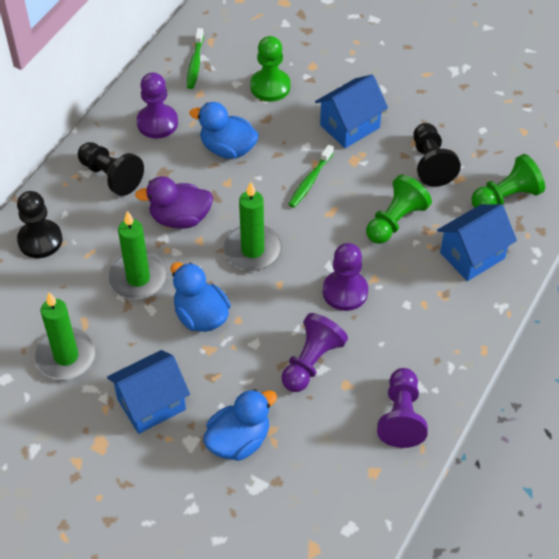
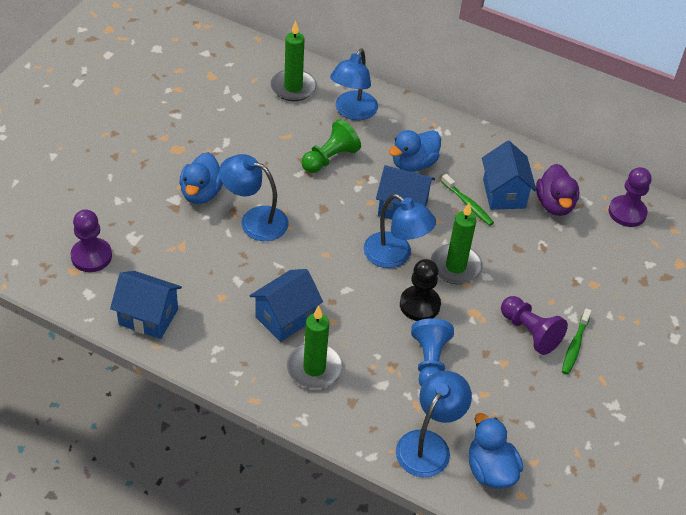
black pawn: 3 -> 1
blue house: 3 -> 4
blue lamp: 0 -> 4
blue pawn: 0 -> 1
green pawn: 3 -> 1
purple pawn: 4 -> 3

